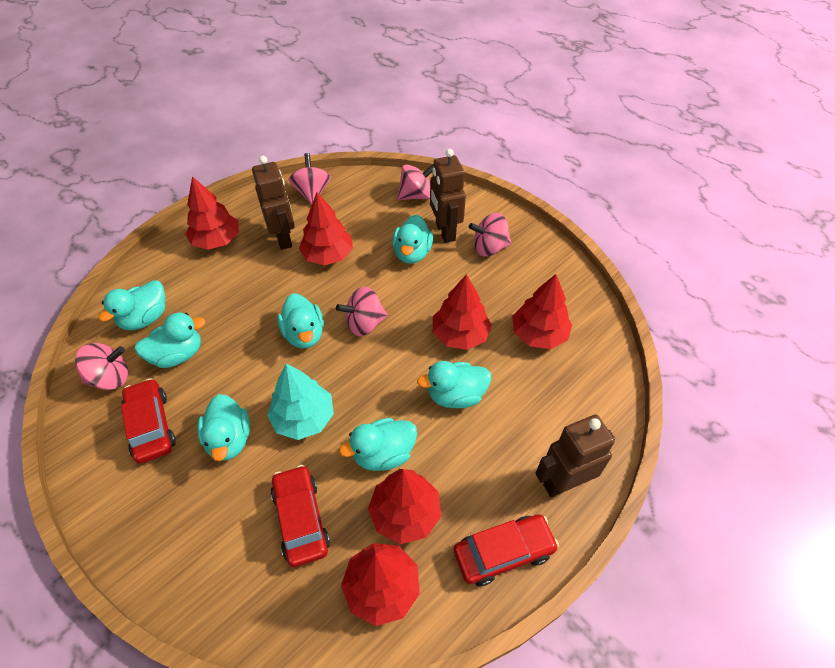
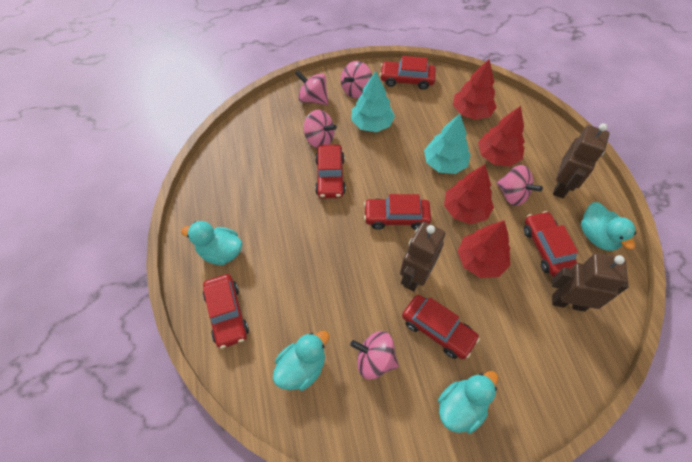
red car: 3 -> 6
red tree: 6 -> 4
turquoise duck: 7 -> 4
turquoise tree: 1 -> 2

